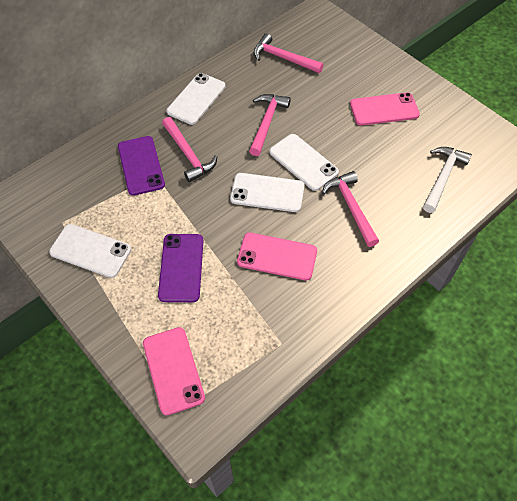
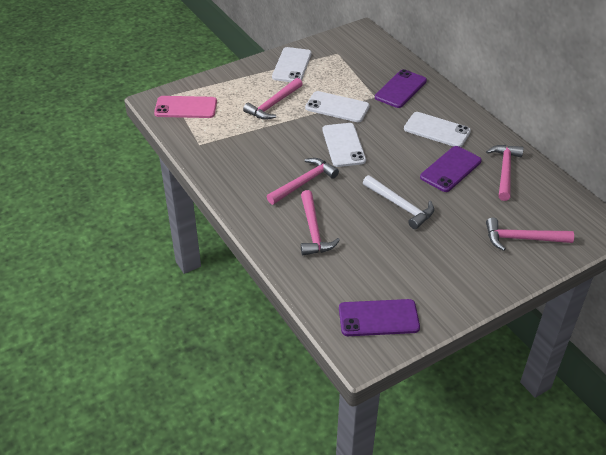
pink hammer: 4 -> 5
pink phone: 3 -> 1
purple phone: 2 -> 3

